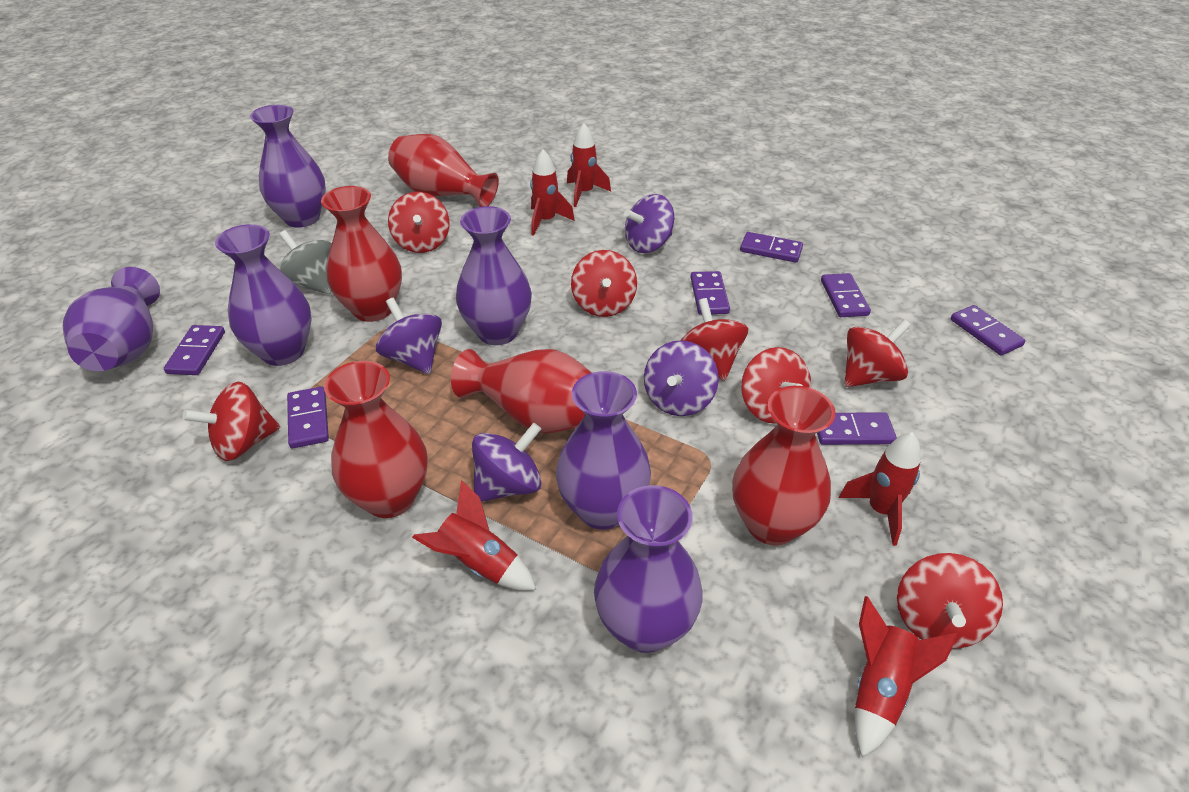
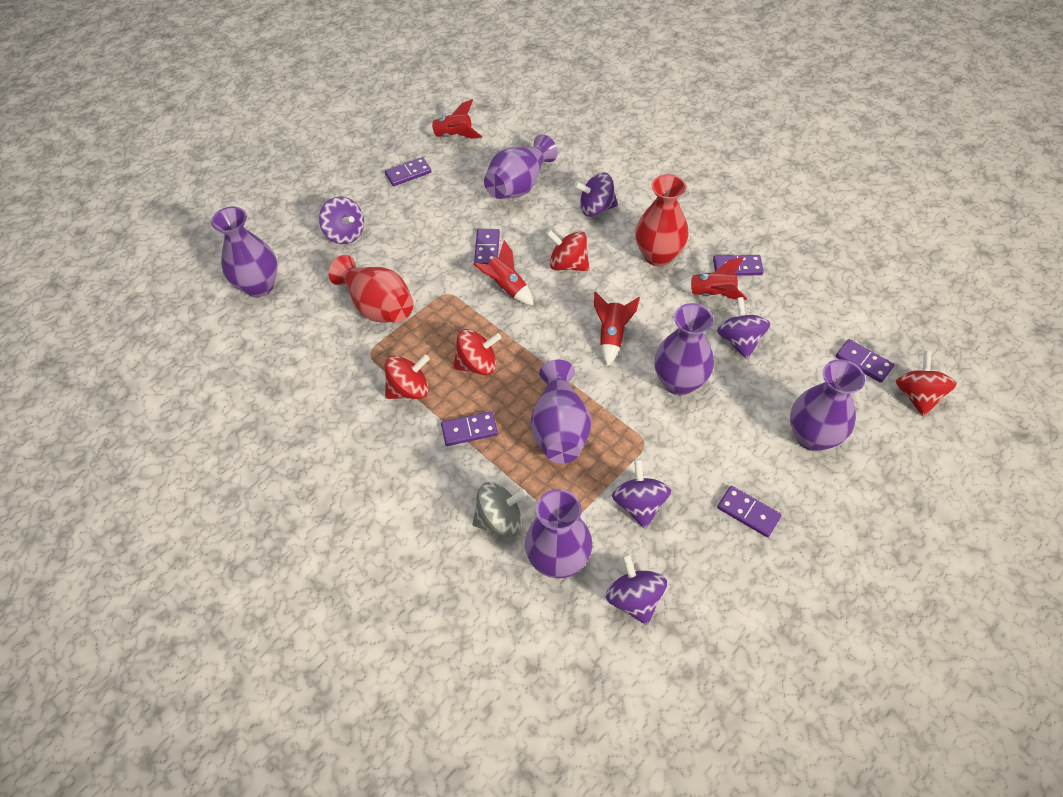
purple domino: 7 -> 6
purple spinning top: 4 -> 5
red rocket: 5 -> 4
red spinning top: 7 -> 4
red vase: 5 -> 2

